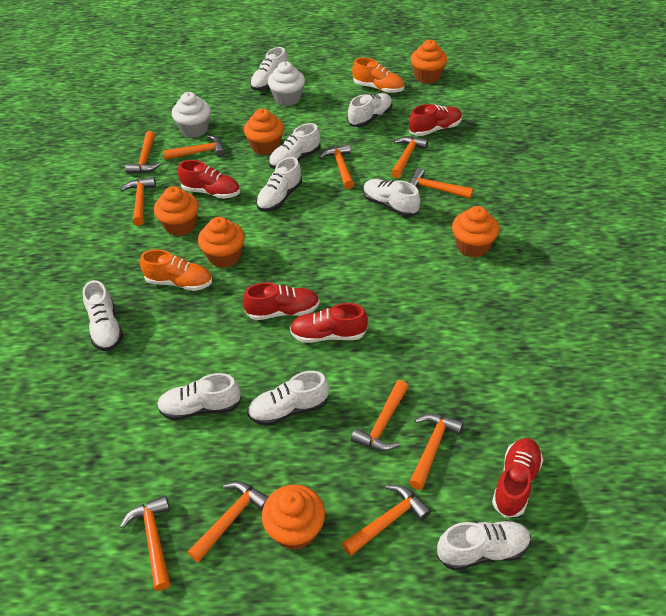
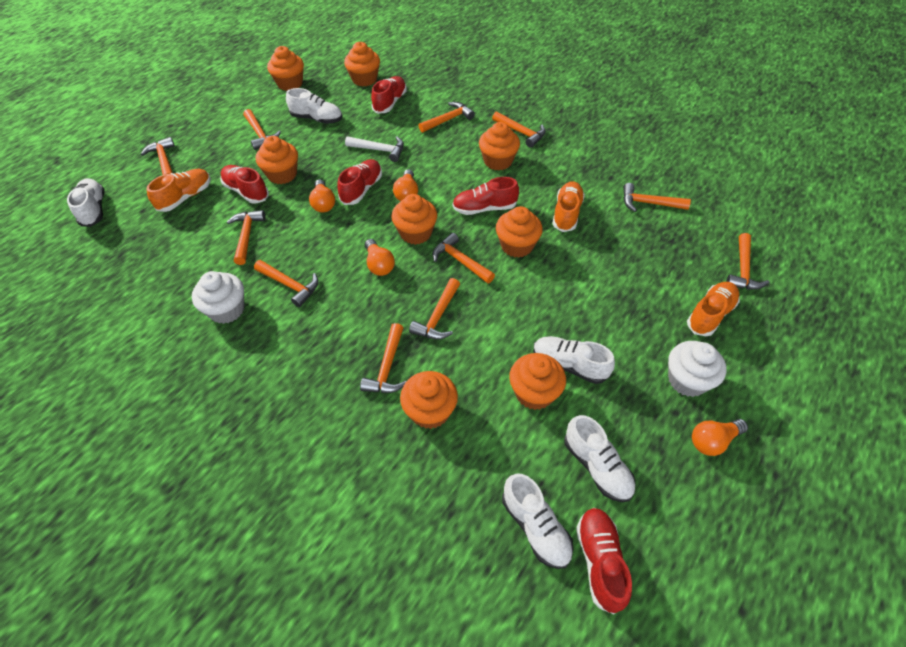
orange cupcake: 6 -> 8
orange light bulb: 0 -> 4
orange shoe: 2 -> 3
white hammer: 0 -> 1
white shoe: 9 -> 5

